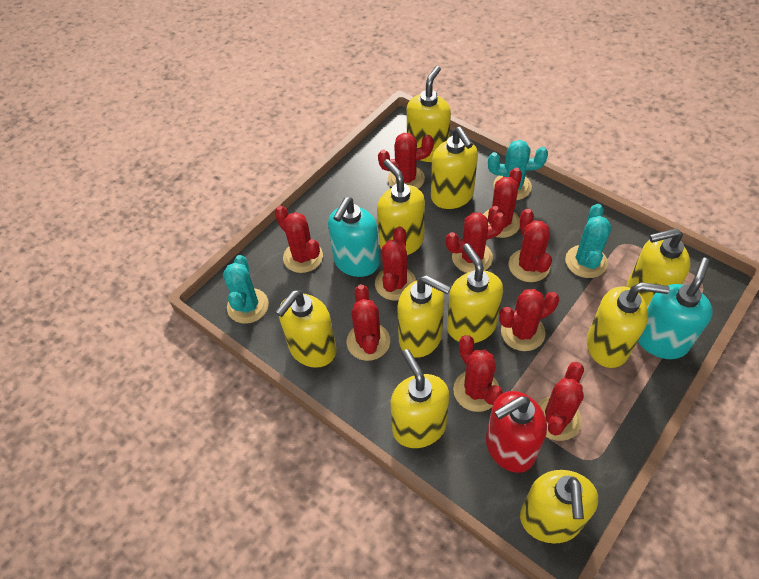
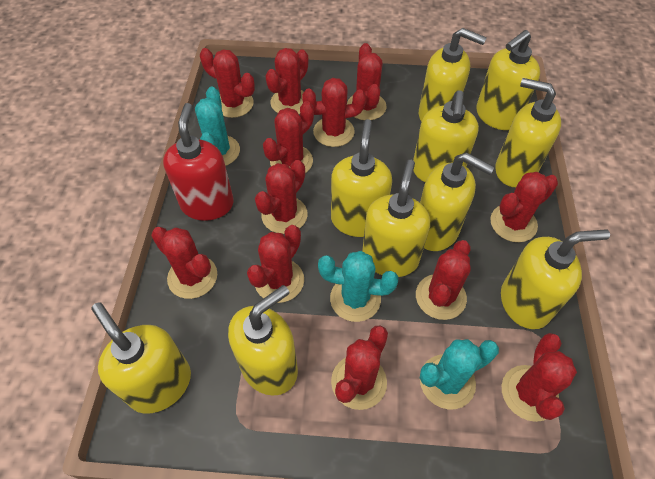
red cactus: 10 -> 12
turquoise soap dispenser: 2 -> 0

